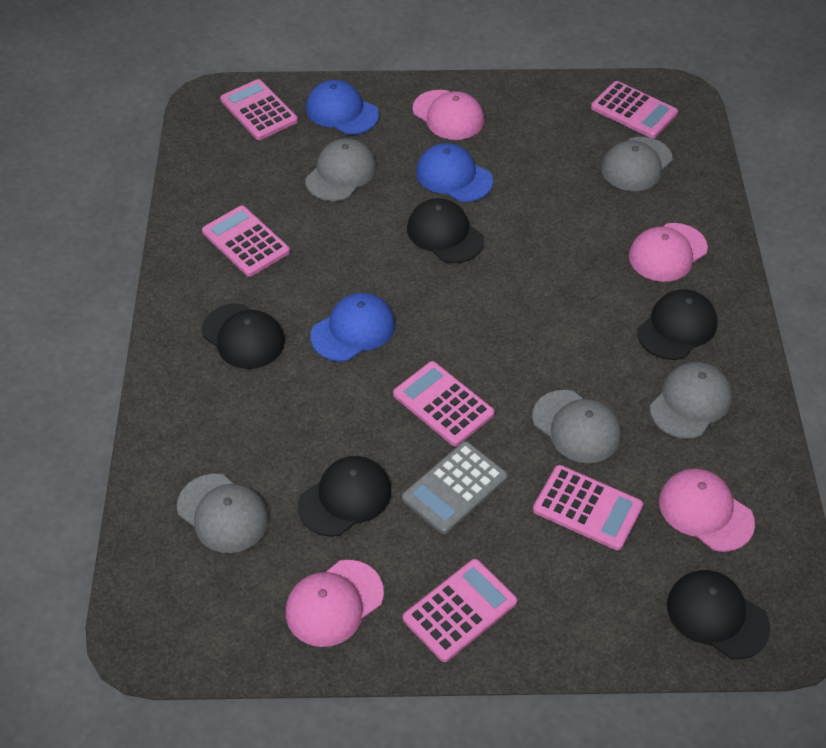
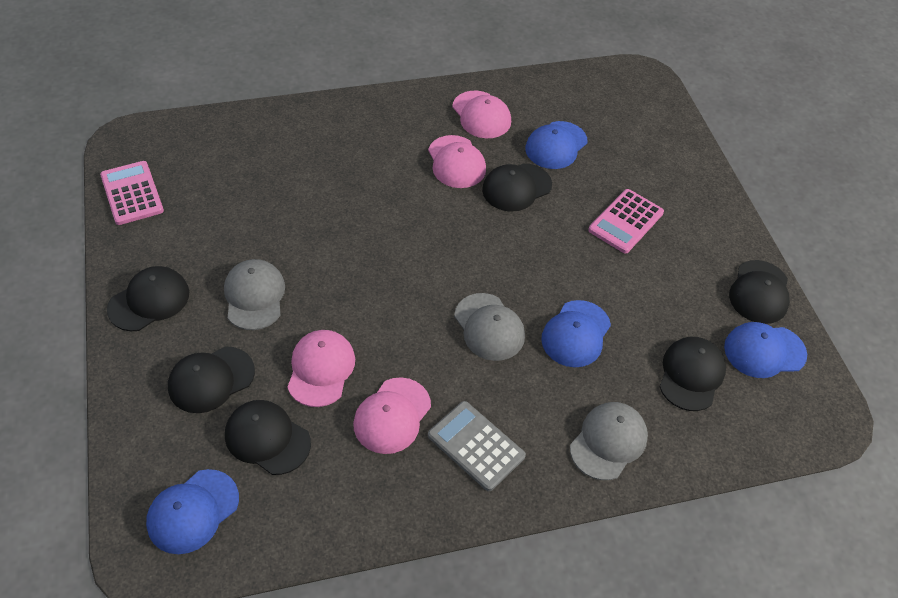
black cap: 5 -> 6
blue cap: 3 -> 4
grey cap: 5 -> 3
pink calculator: 6 -> 2

